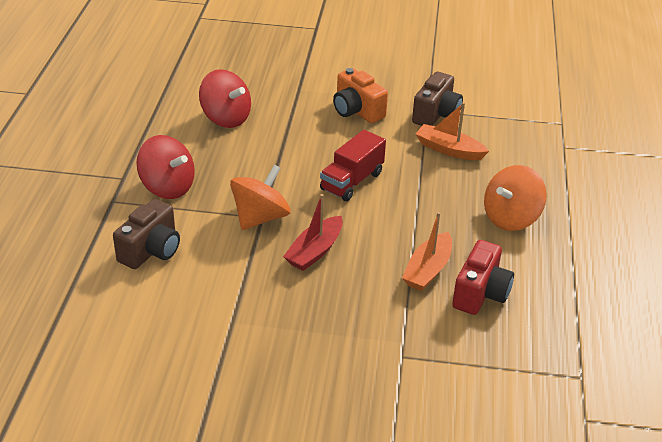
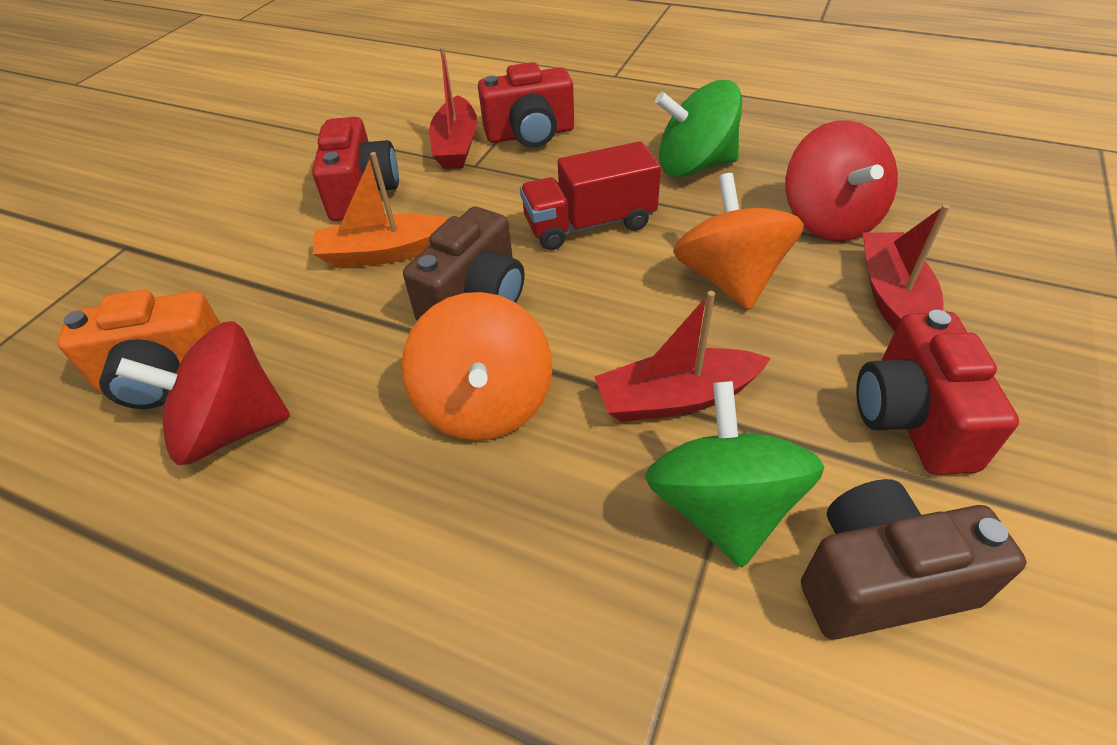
green spinning top: 0 -> 2
orange boat: 2 -> 1
red boat: 1 -> 3
red camera: 1 -> 3

